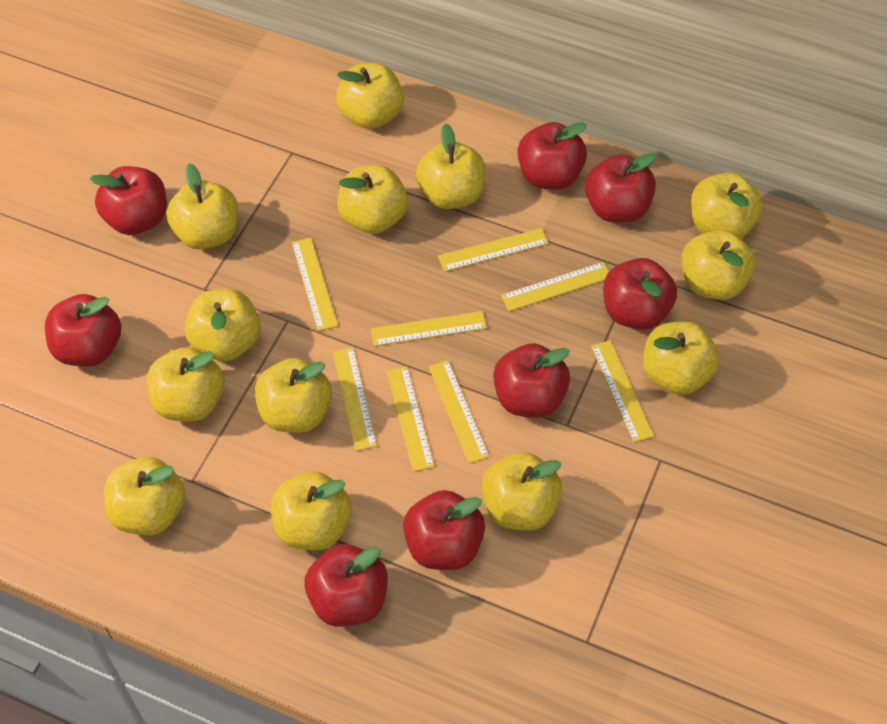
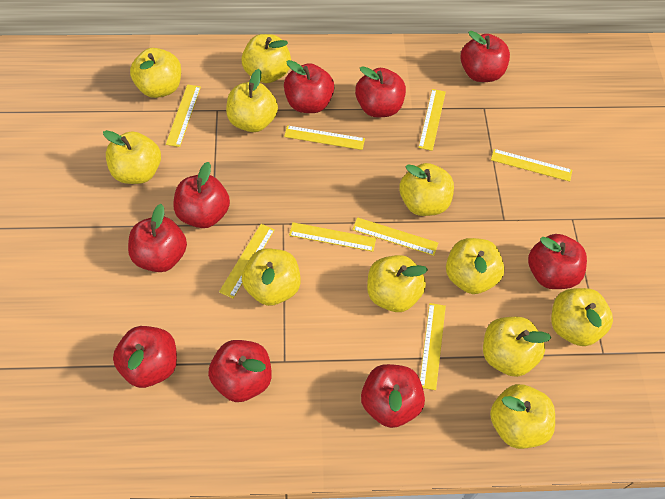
red apple: 8 -> 9
yellow apple: 13 -> 11

